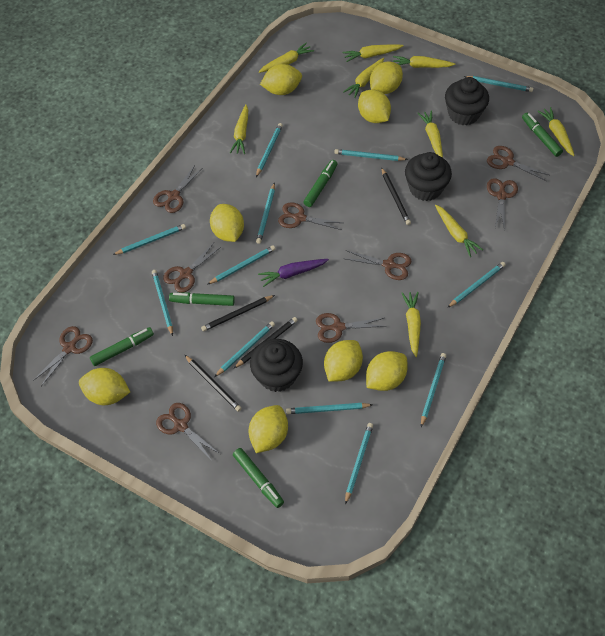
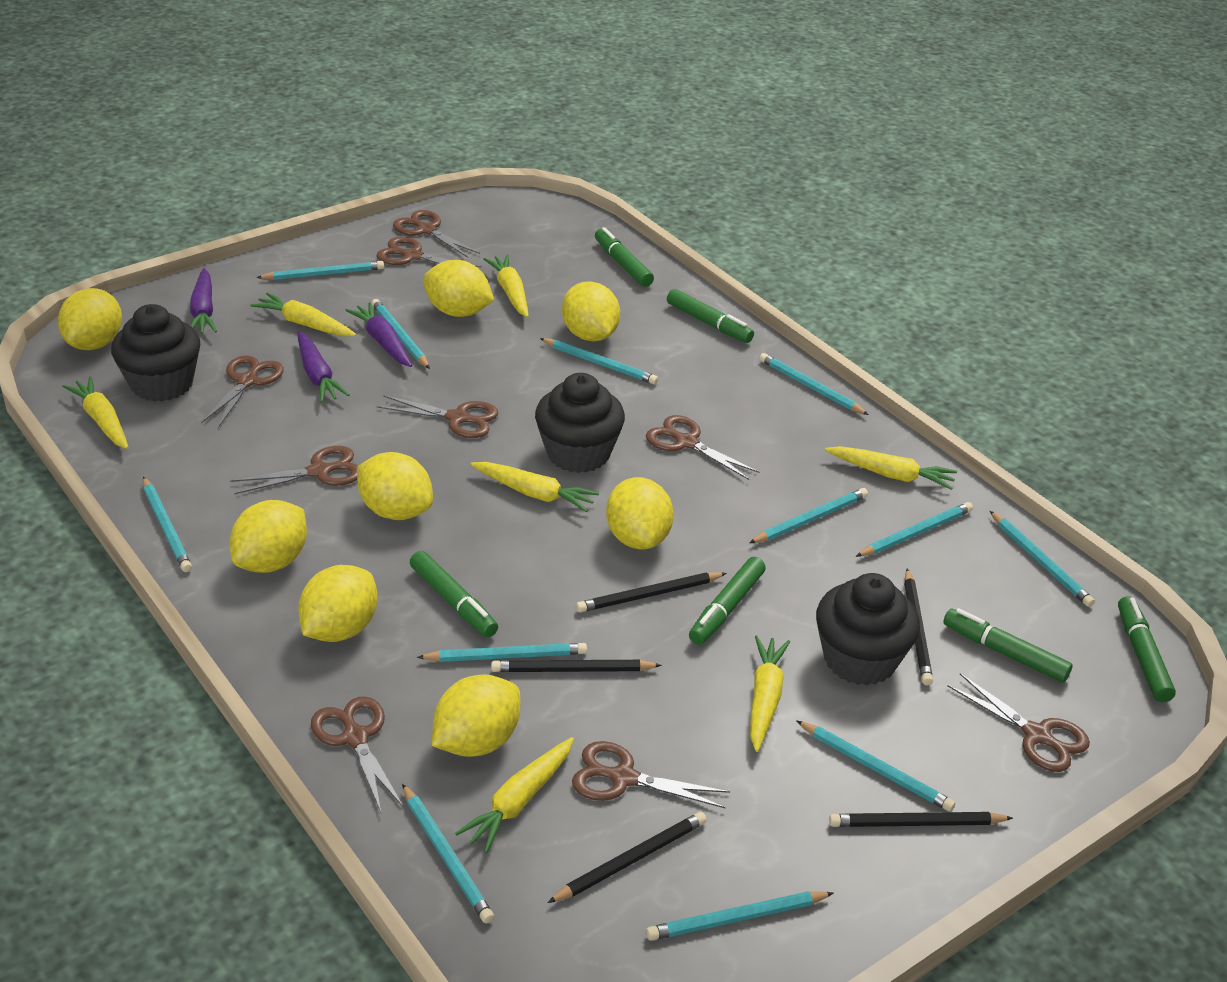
black pencil: 4 -> 5
green marker: 5 -> 6
purple carrot: 1 -> 3
yellow carrot: 9 -> 7

